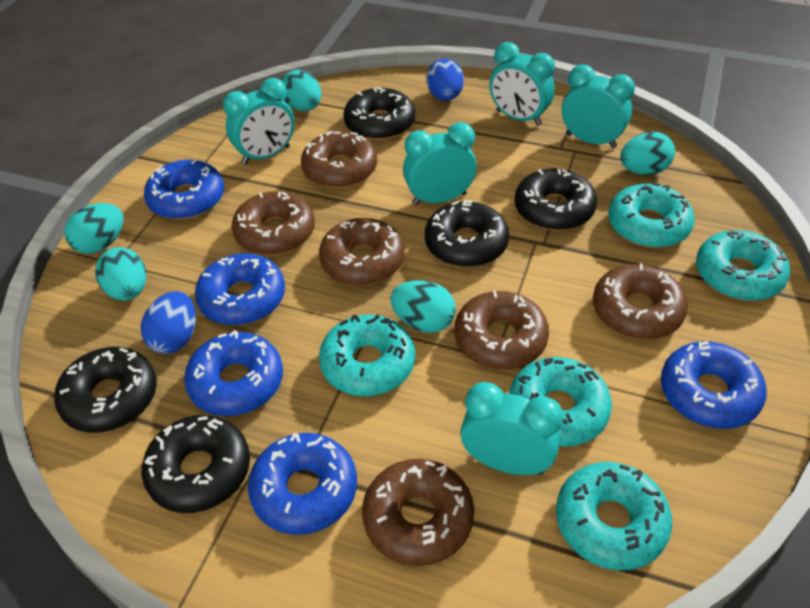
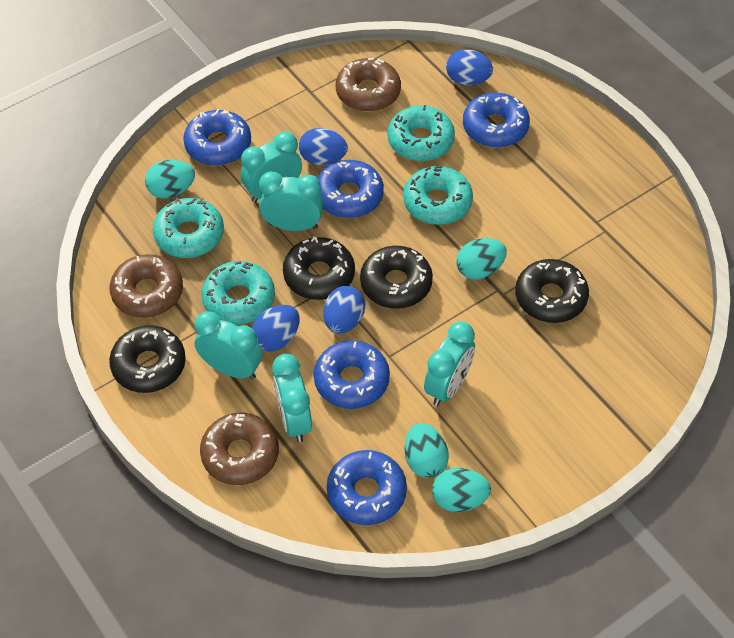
black donut: 5 -> 4
blue egg: 2 -> 4
brown donut: 6 -> 3
turquoise donut: 5 -> 4
turquoise egg: 5 -> 4

